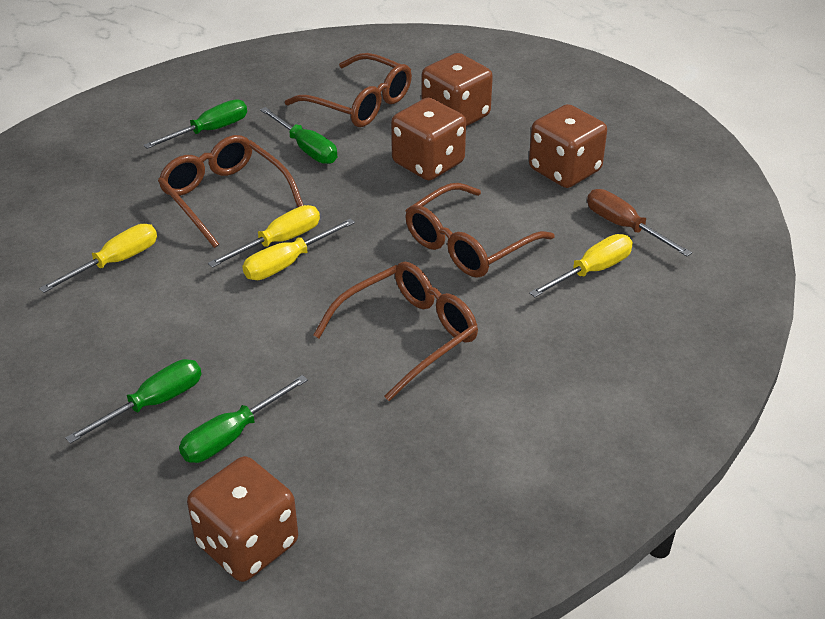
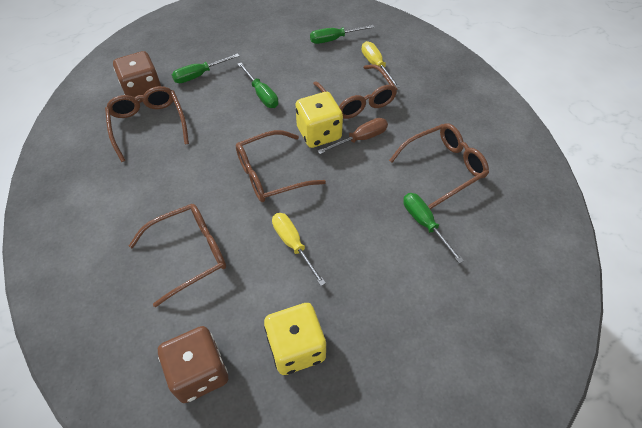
brown dice: 4 -> 2
brown glasses: 4 -> 5
yellow dice: 0 -> 2
yellow screwdriver: 4 -> 2

